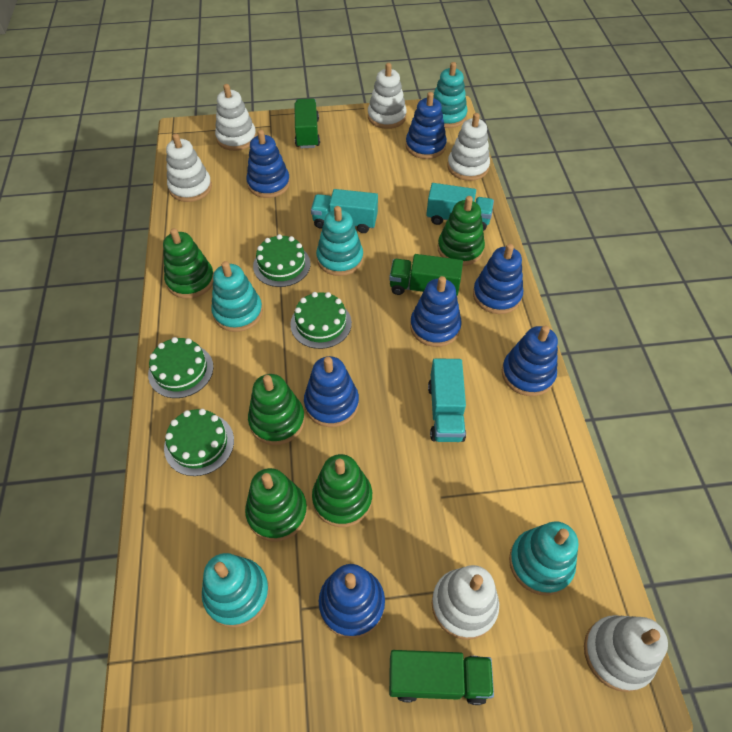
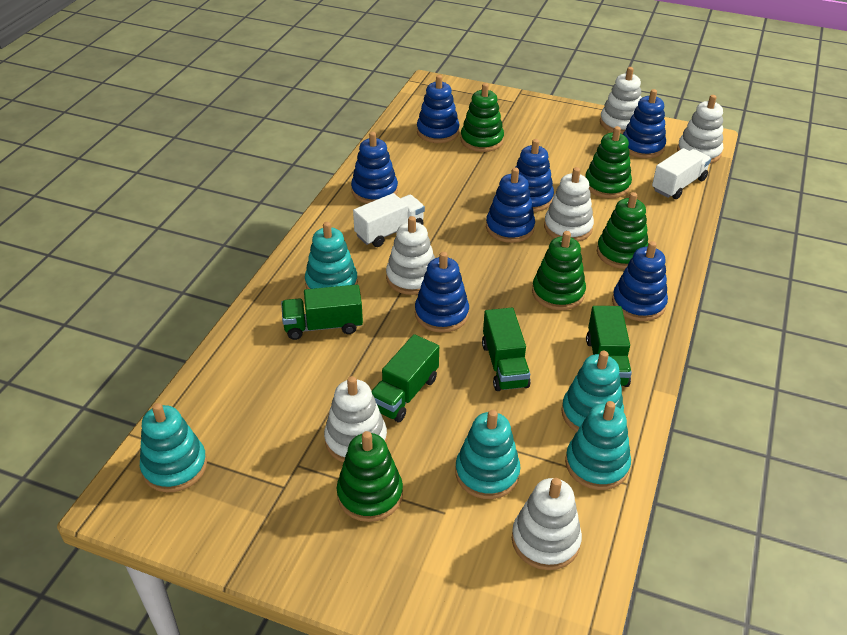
green cake: 4 -> 0
green truck: 3 -> 4
turquoise truck: 3 -> 0
white truck: 0 -> 2

